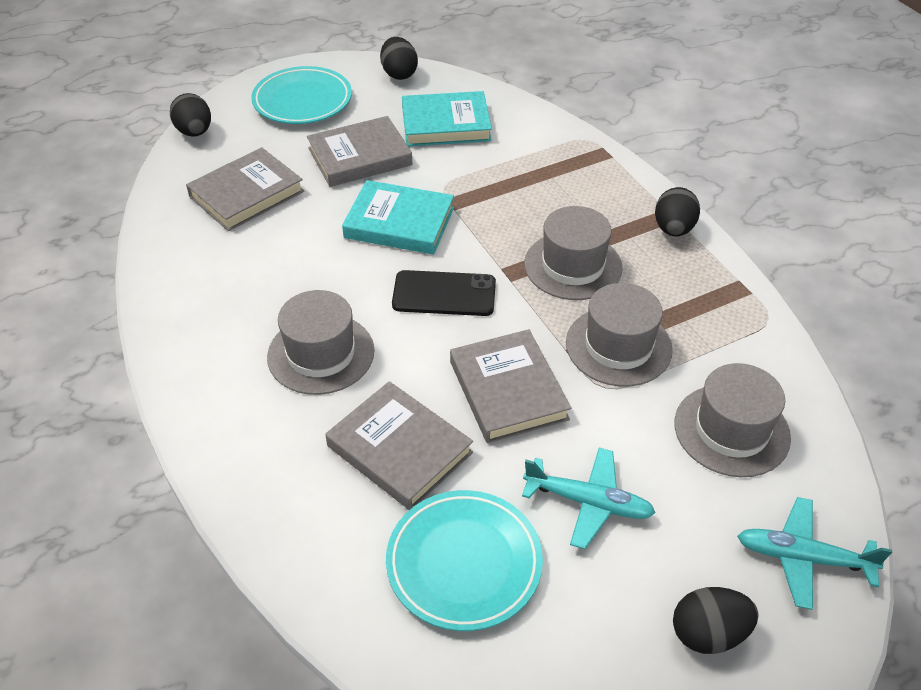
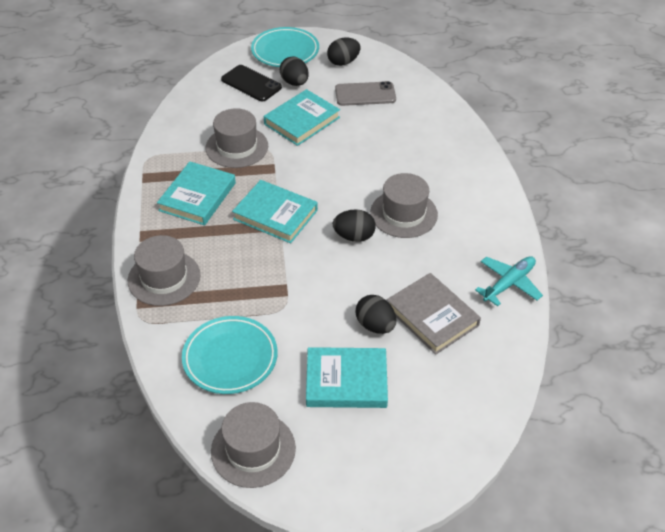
grey book: 4 -> 1
grey phone: 0 -> 1
turquoise book: 2 -> 4
turquoise plane: 2 -> 1

